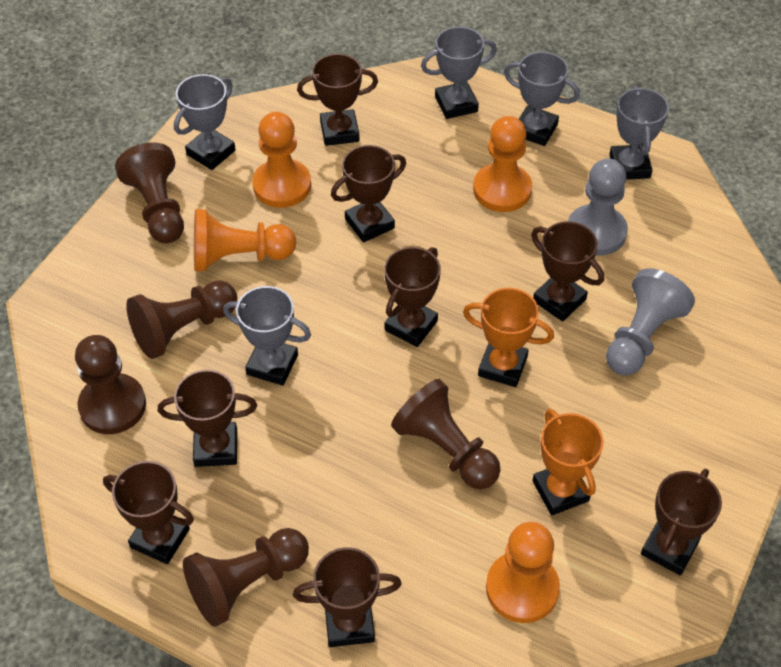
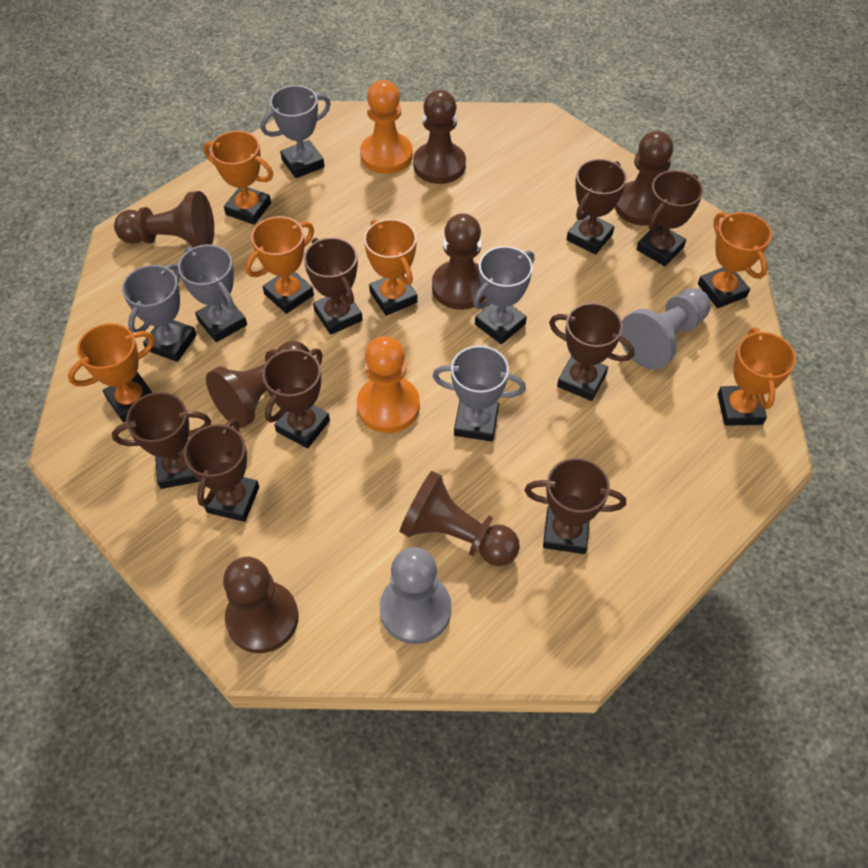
brown pawn: 5 -> 7
orange pawn: 4 -> 2
orange trophy: 2 -> 6

